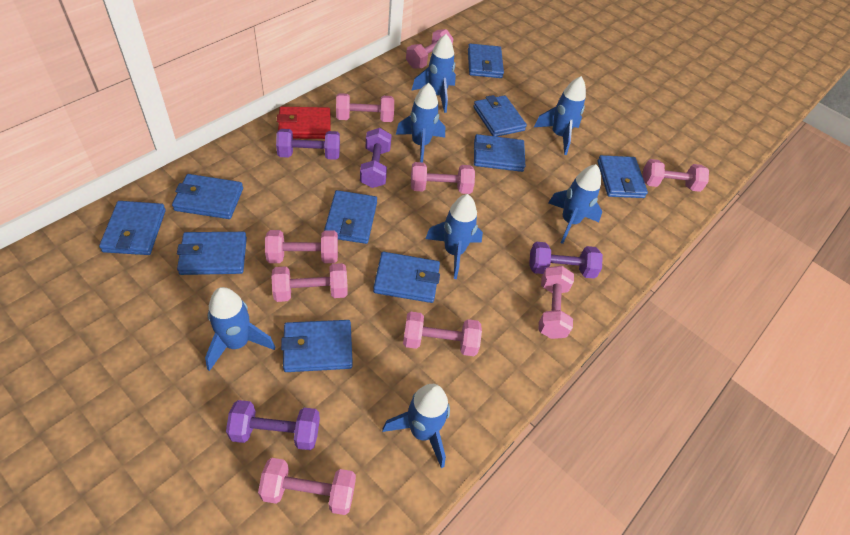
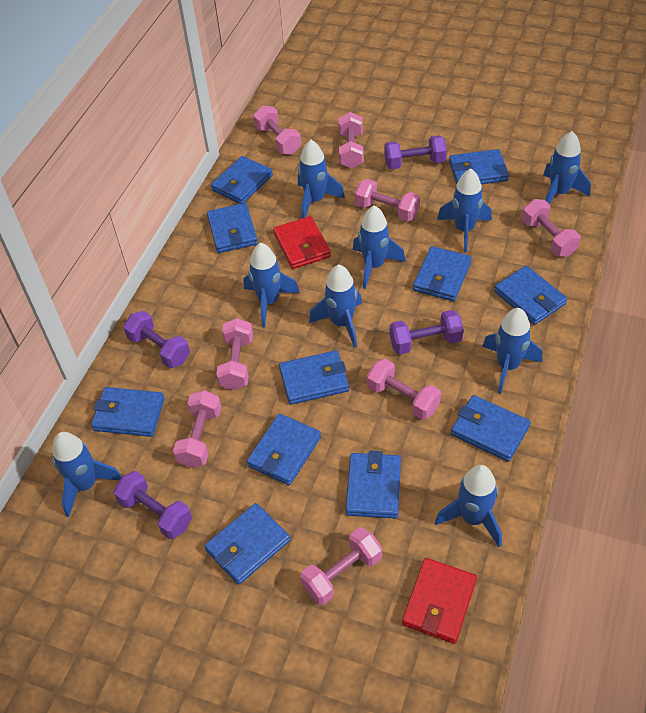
blue rocket: 7 -> 9
blue wallet: 10 -> 11
pink dumbbell: 9 -> 8
red wallet: 1 -> 2

